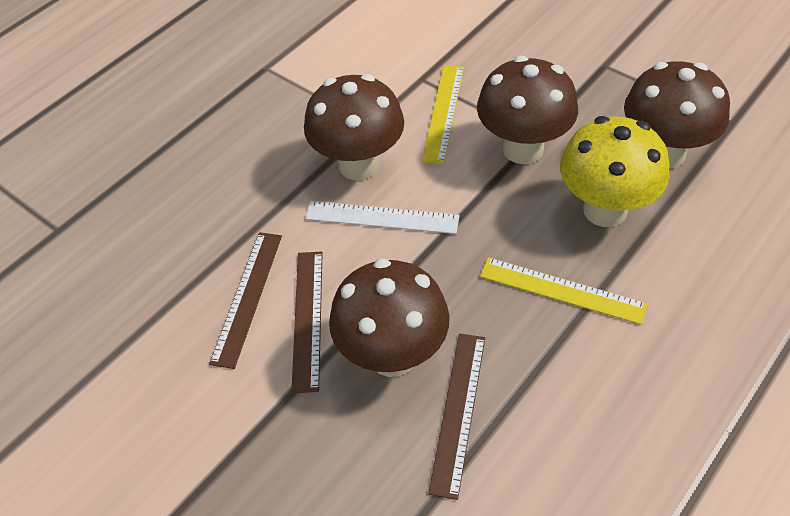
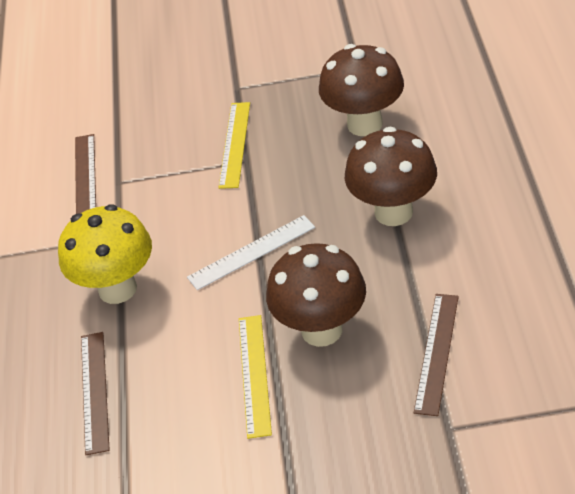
brown mushroom: 4 -> 3

